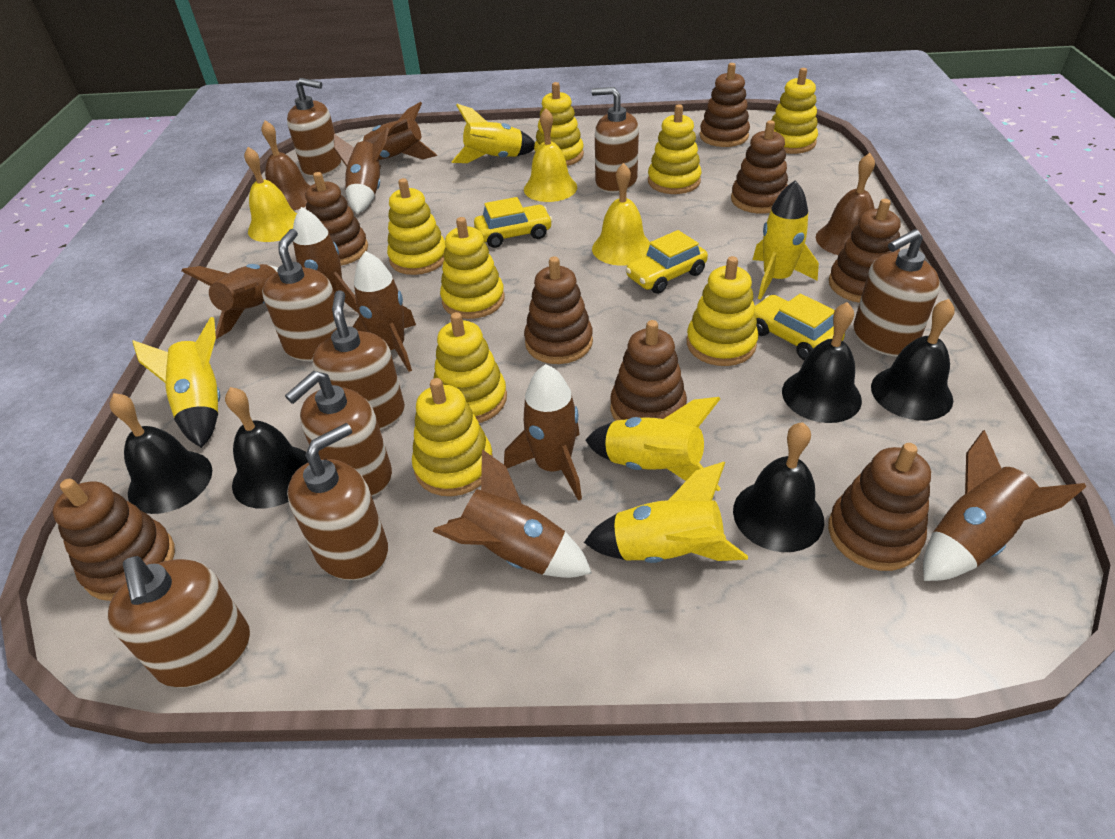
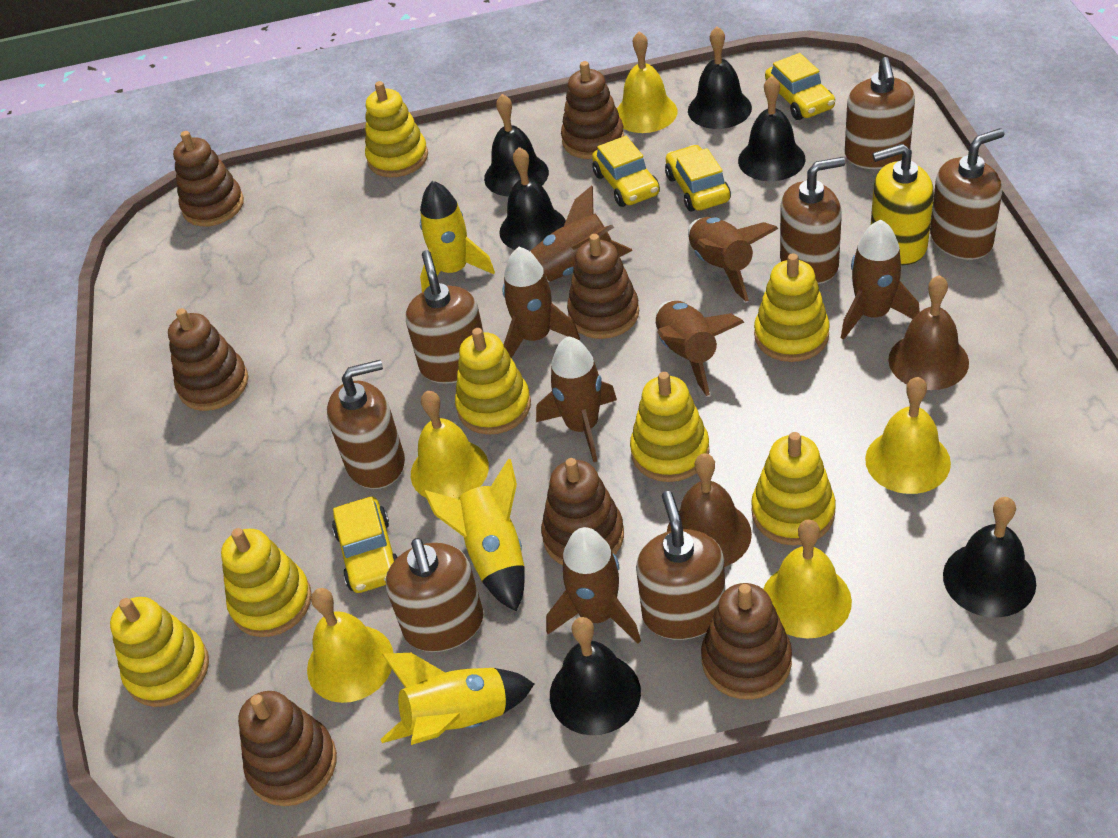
black bell: 5 -> 6
brown rocket: 8 -> 7
brown soap dispenser: 8 -> 7
brown stacking toy: 8 -> 7
yellow bell: 3 -> 5
yellow car: 3 -> 4
yellow rocket: 5 -> 3
yellow soap dispenser: 0 -> 1
yellow stacking toy: 8 -> 7

